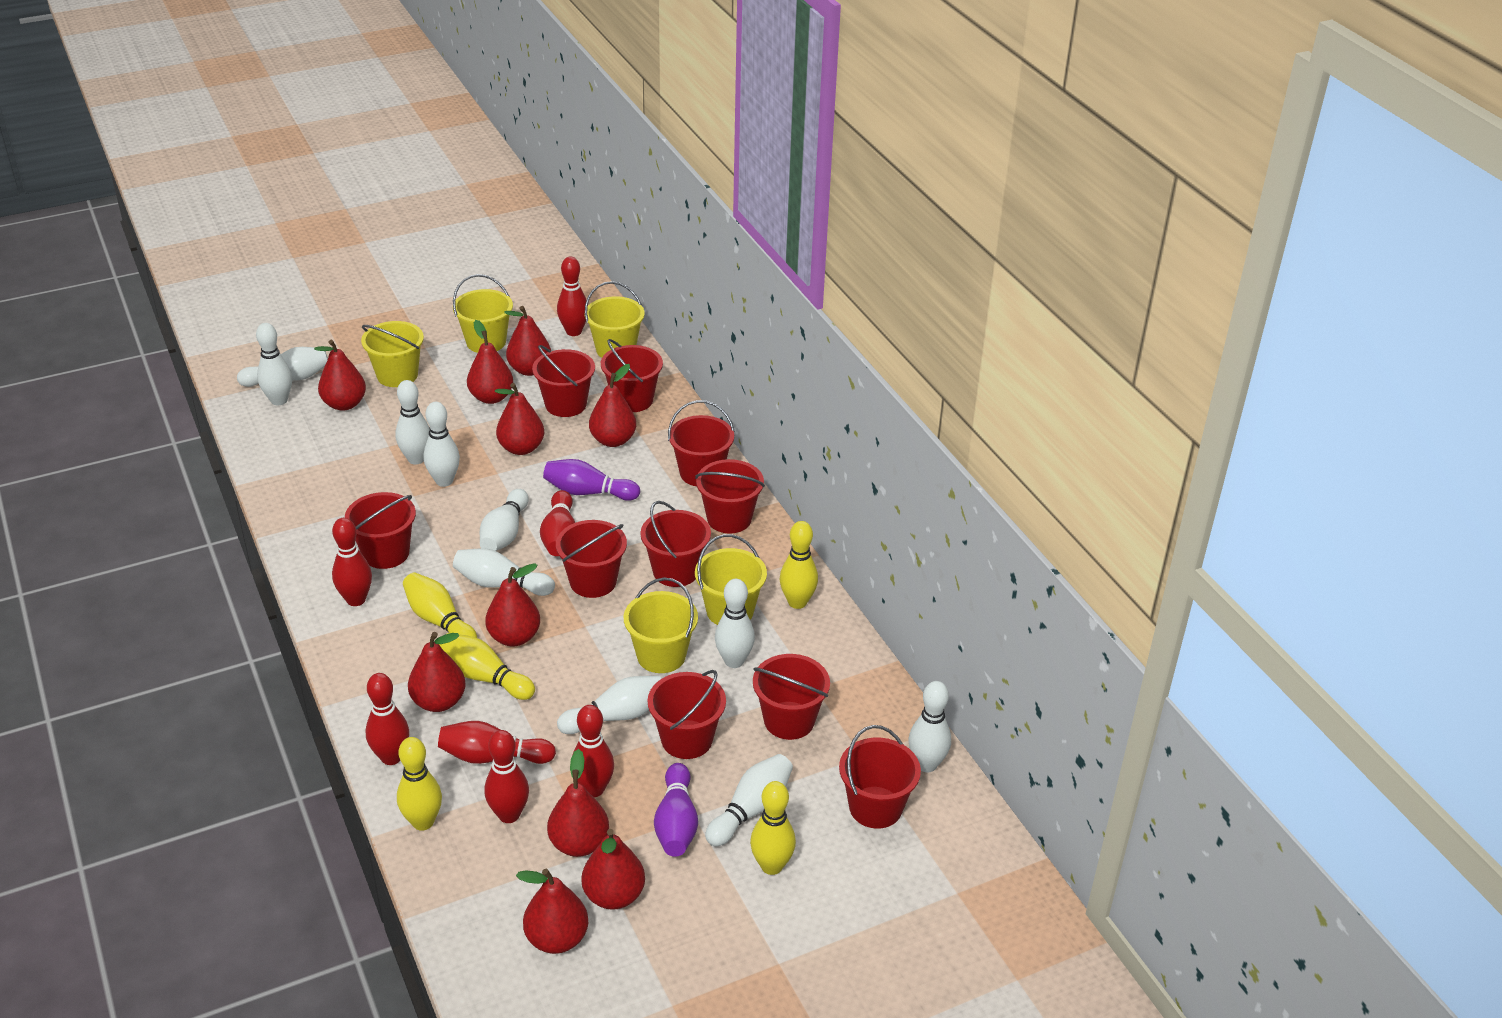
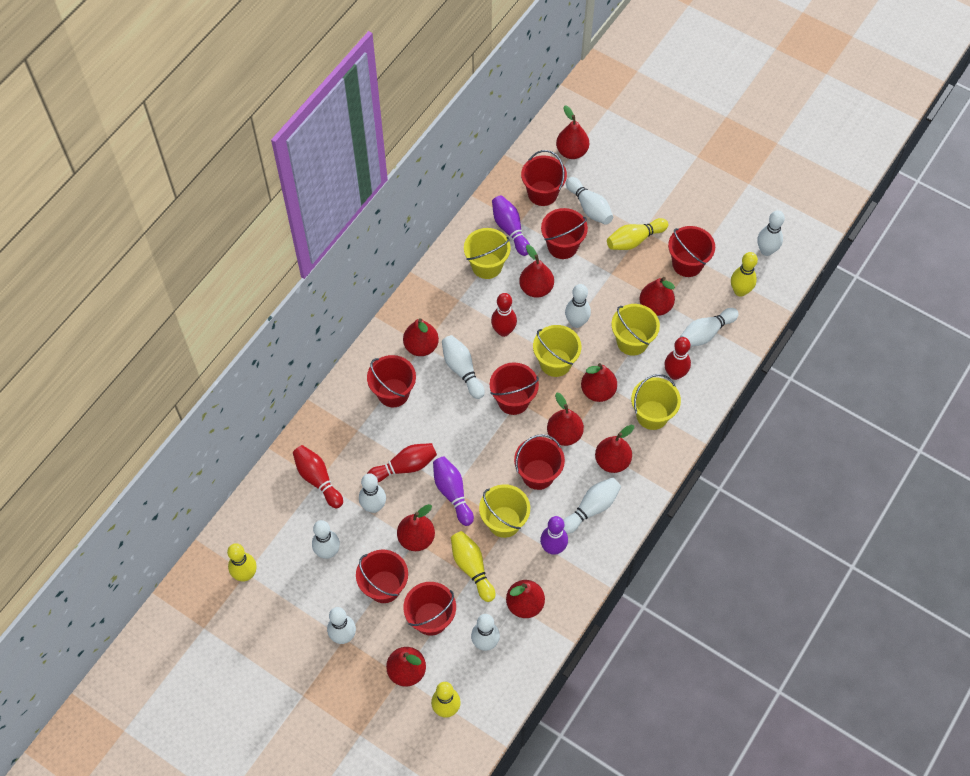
purple bowling pin: 2 -> 3
red bowling pin: 7 -> 4
red bucket: 10 -> 8

